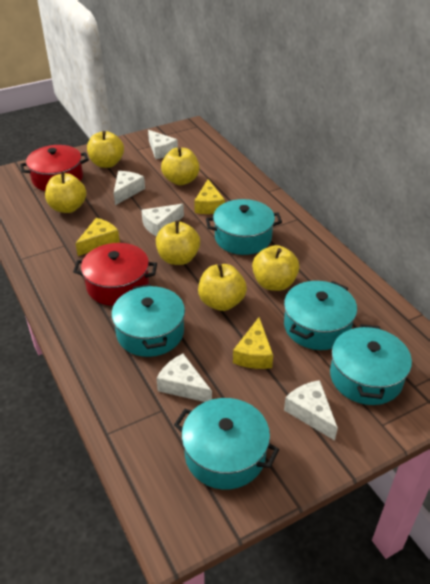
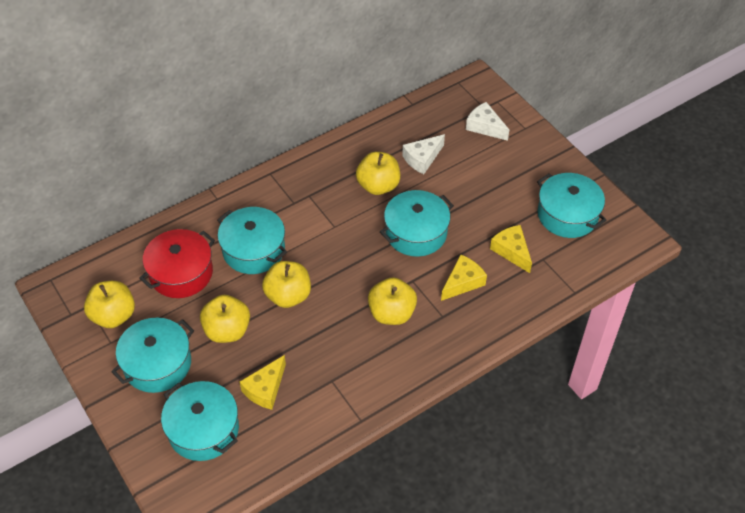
red pot: 2 -> 1
white cheese: 5 -> 2
yellow apple: 6 -> 5

